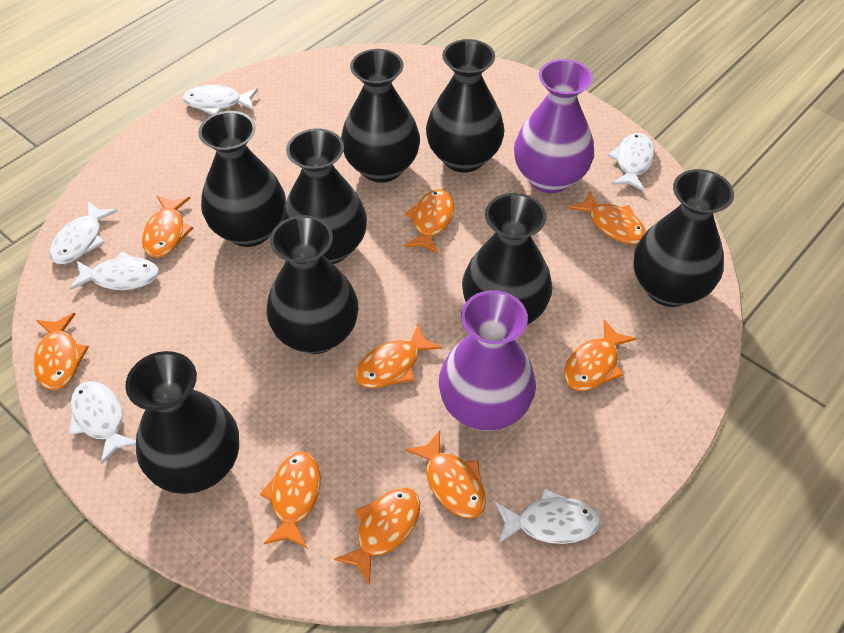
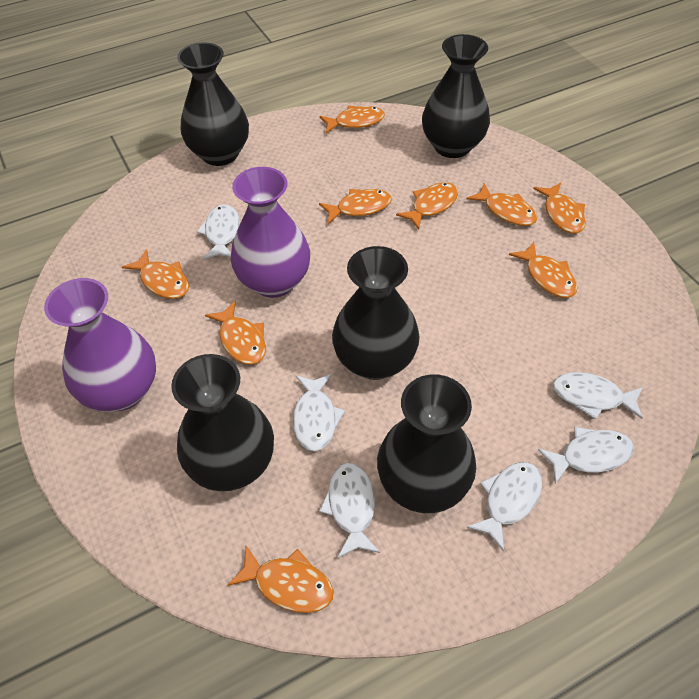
black vase: 8 -> 5

